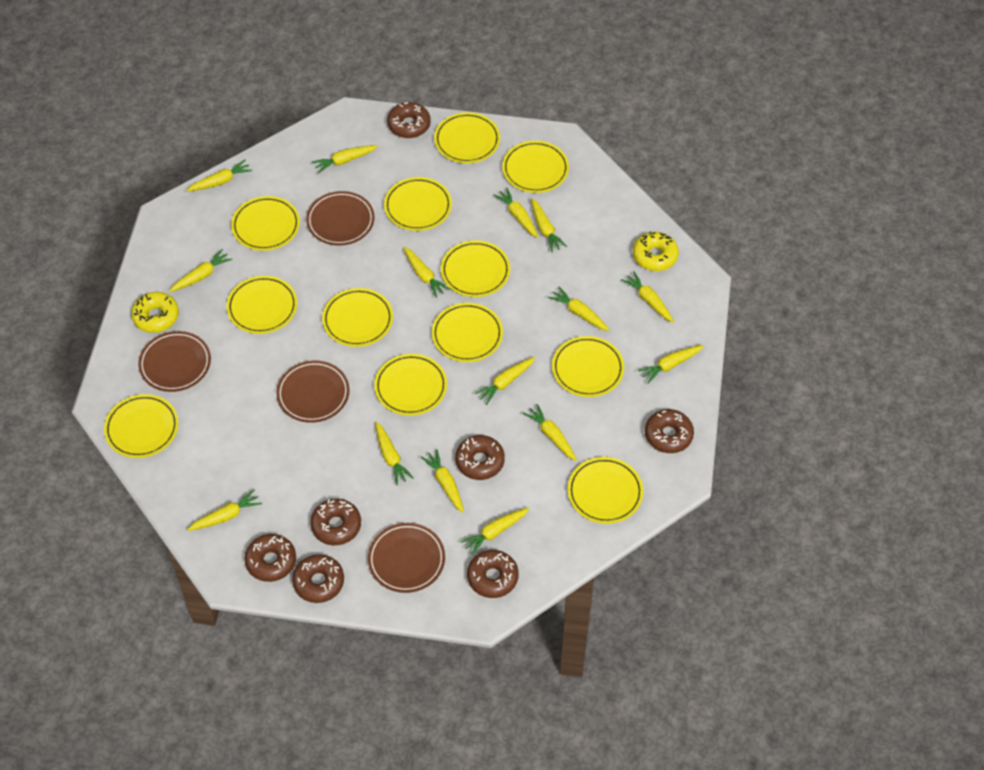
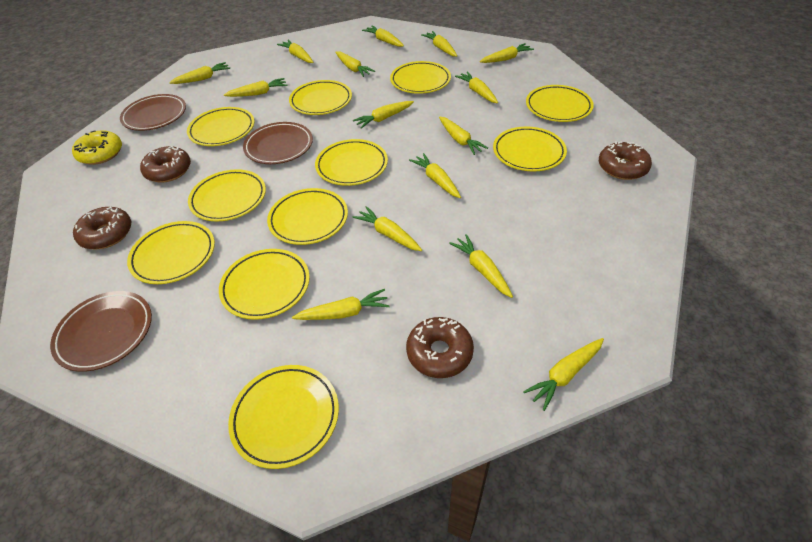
brown donut: 7 -> 4
brown plate: 4 -> 3
yellow donut: 2 -> 1
yellow plate: 12 -> 11

